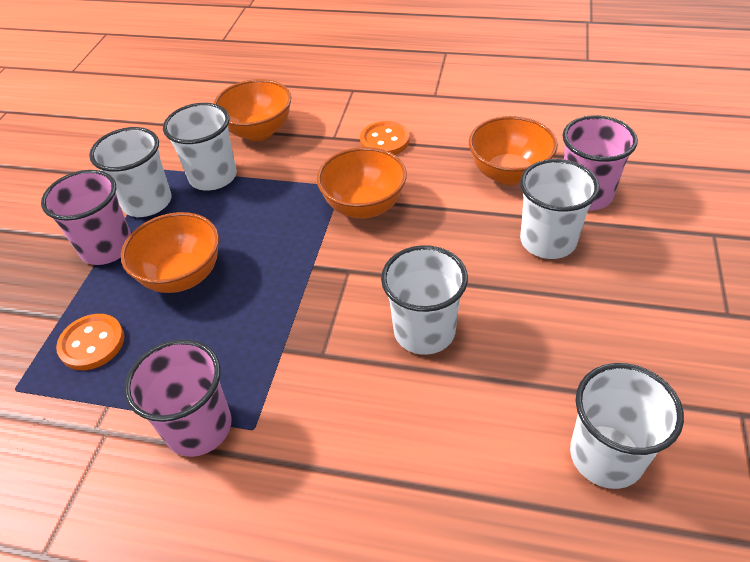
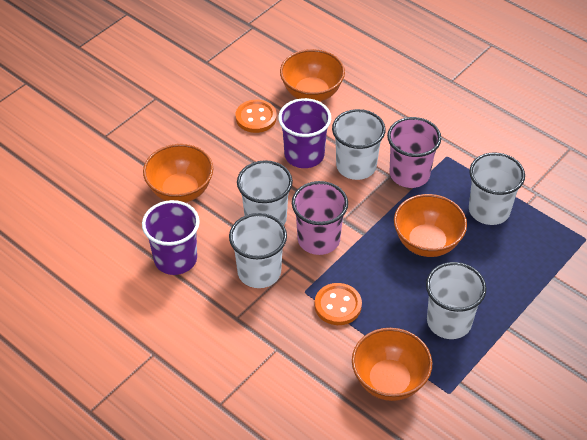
pink cup: 3 -> 2
purple cup: 0 -> 2

